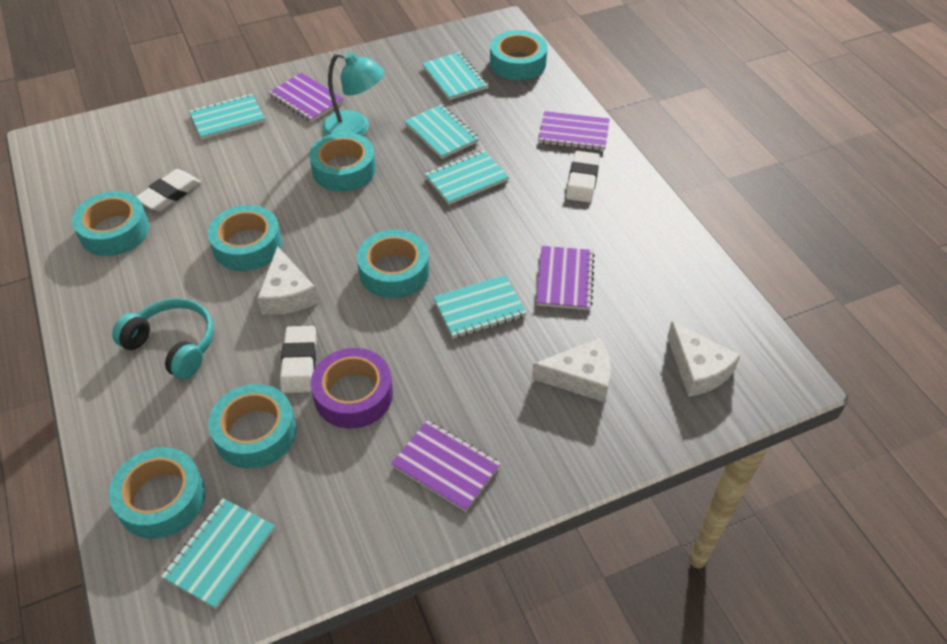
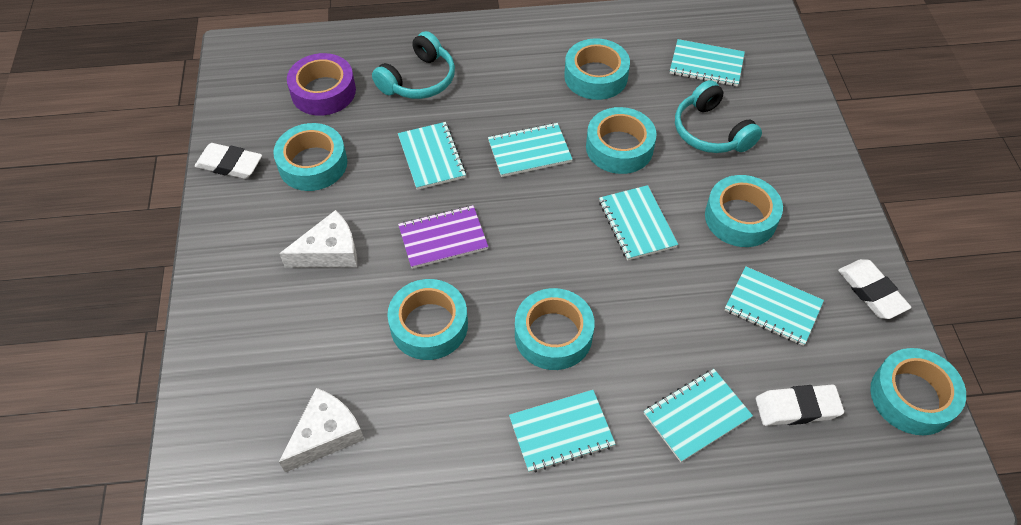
purple notebook: 4 -> 1
turquoise headphones: 1 -> 2
turquoise lamp: 1 -> 0
turquoise notebook: 6 -> 7
white cheese: 3 -> 2

